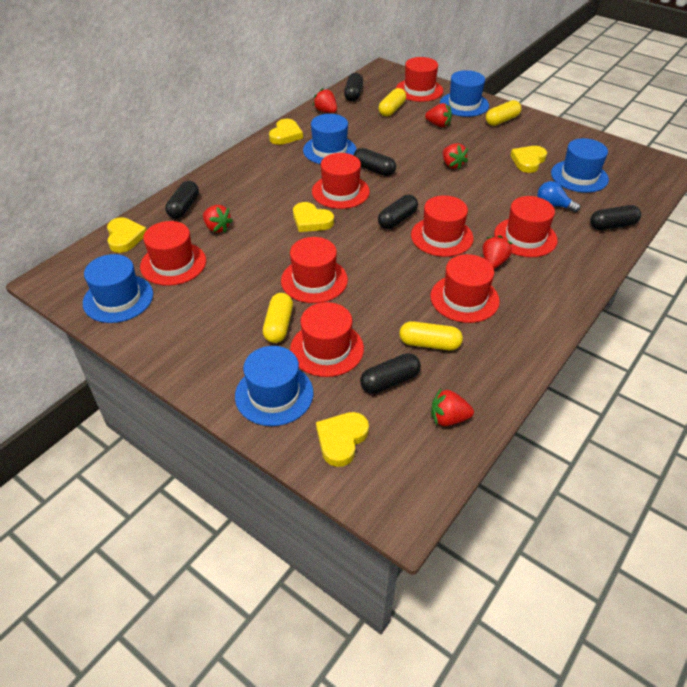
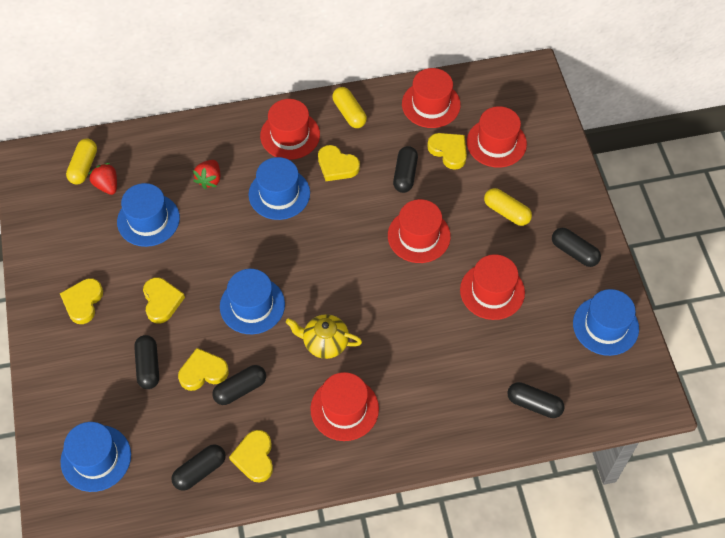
blue light bulb: 1 -> 0
red hat: 8 -> 6
red strawberry: 6 -> 2
yellow capsule: 4 -> 3
yellow heart: 5 -> 6
yellow teapot: 0 -> 1

